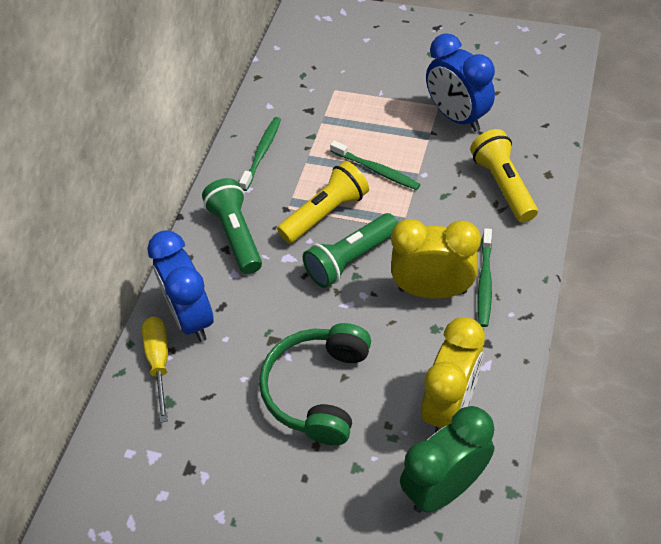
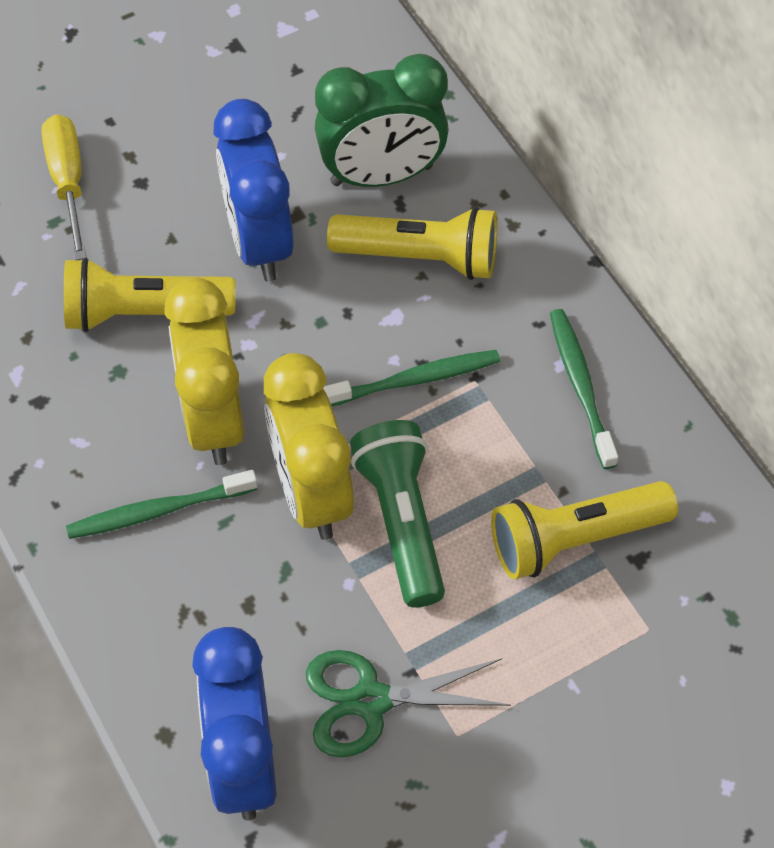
green flashlight: 2 -> 1
green headphones: 1 -> 0
green scissors: 0 -> 1
yellow flashlight: 2 -> 3

